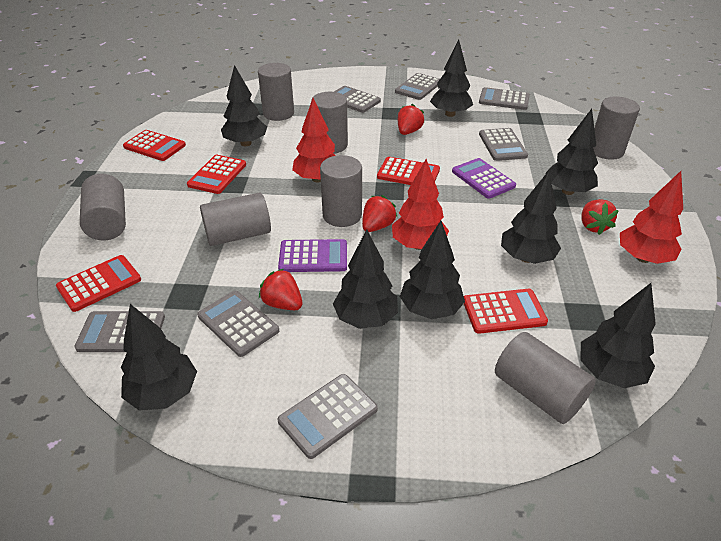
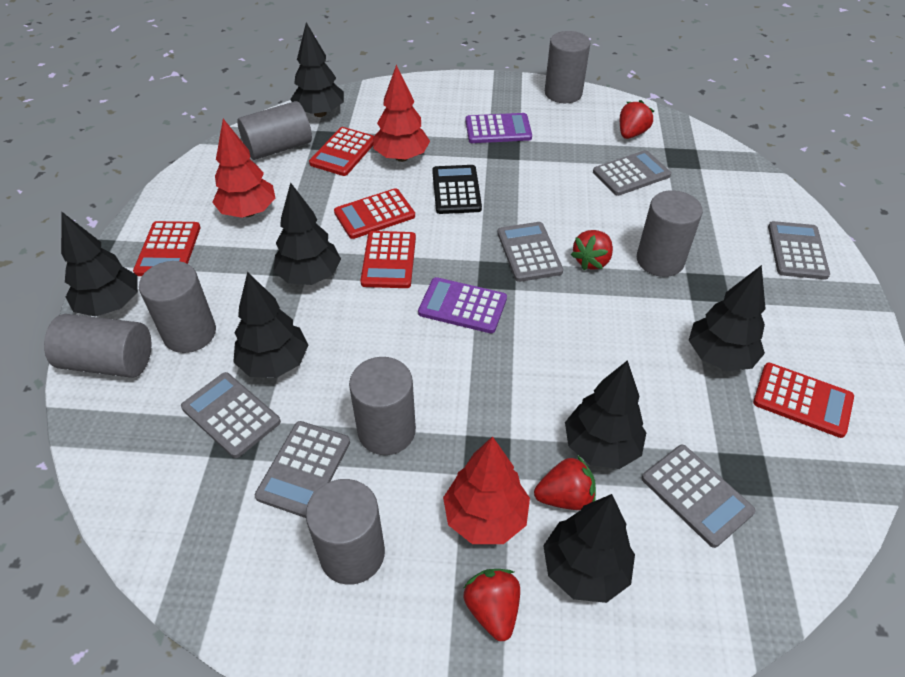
black calculator: 0 -> 1
black tree: 8 -> 7
grey calculator: 7 -> 6

